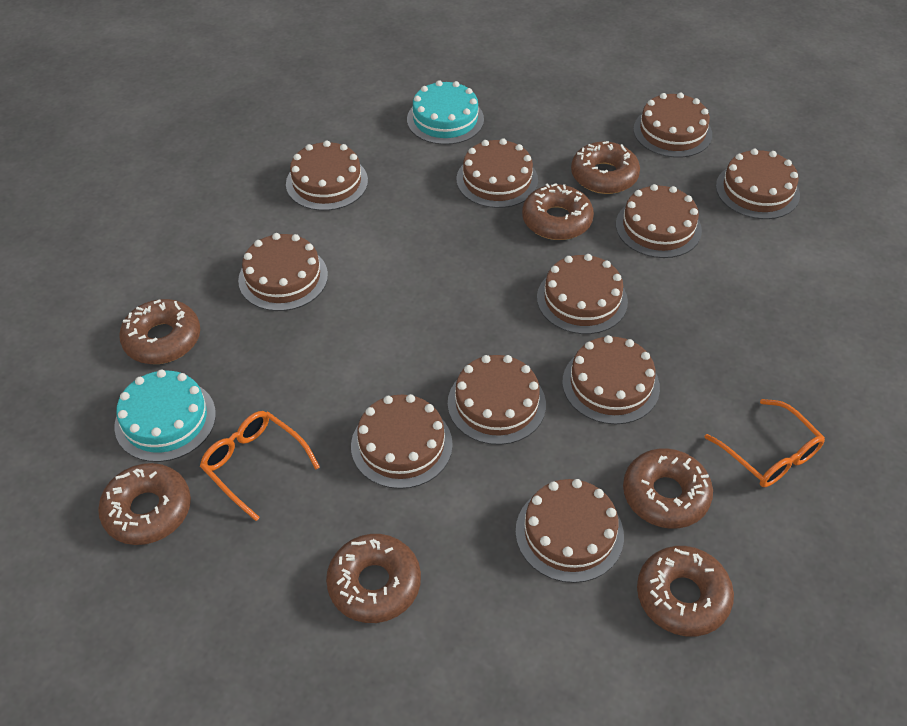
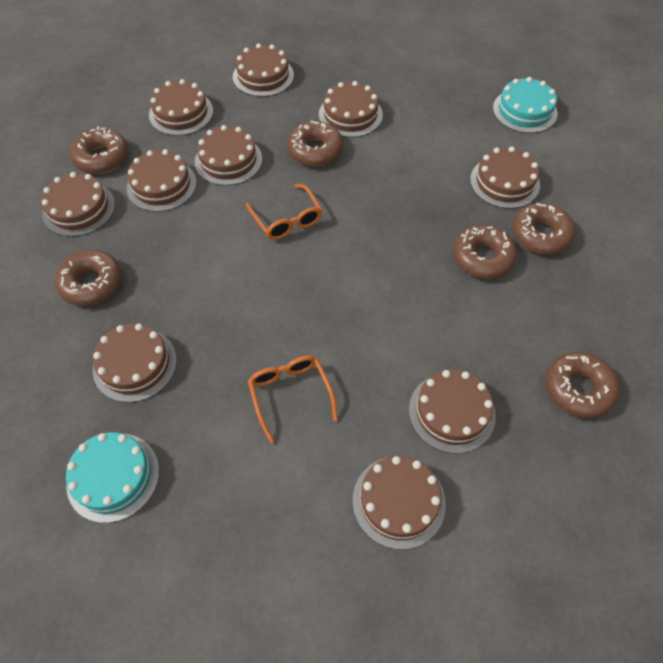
brown cake: 11 -> 10
brown donut: 7 -> 6

